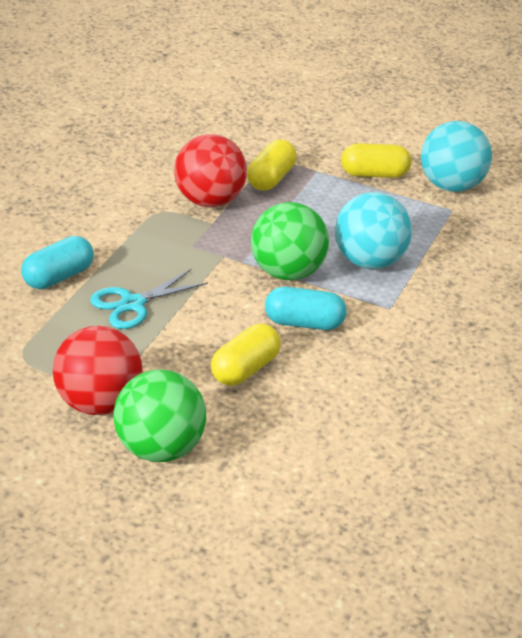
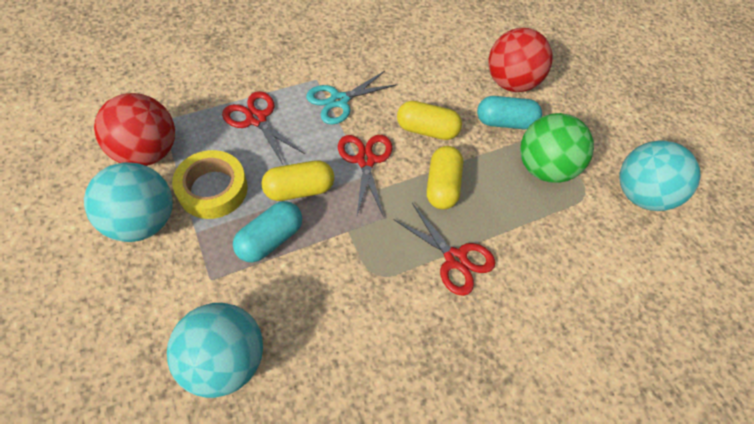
green ball: 2 -> 1
red scissors: 0 -> 3
turquoise ball: 2 -> 3
yellow tape: 0 -> 1

